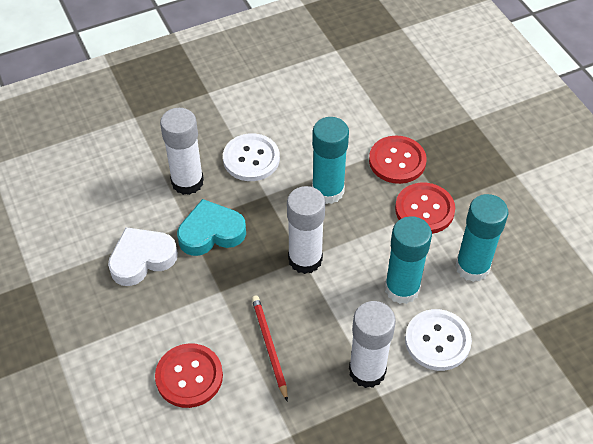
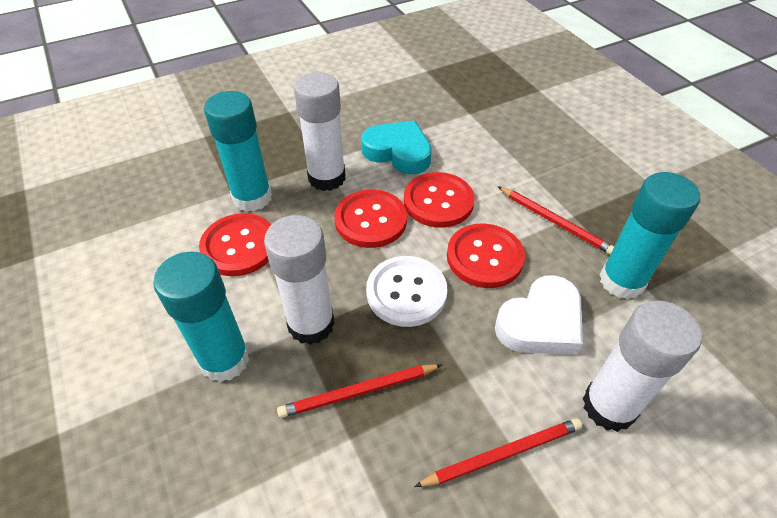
red button: 3 -> 4
red pencil: 1 -> 3
white button: 2 -> 1

